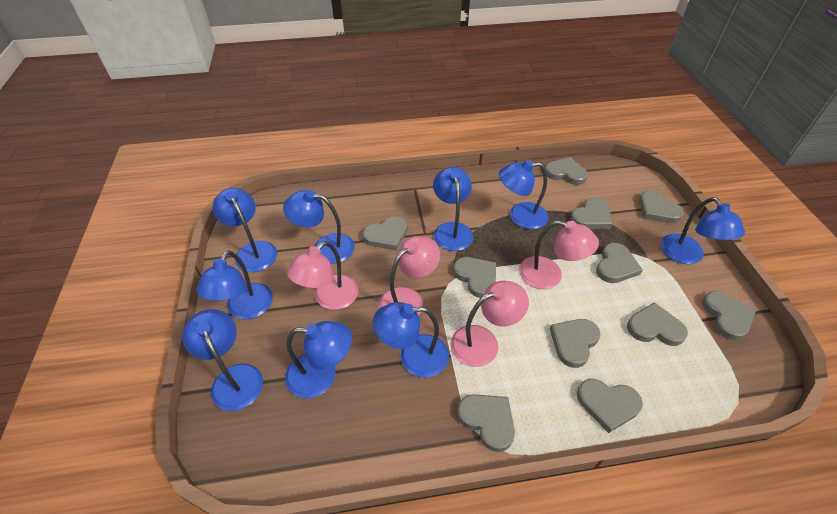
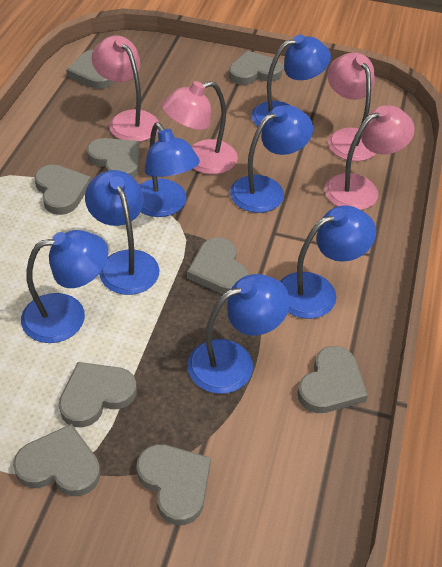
blue lamp: 9 -> 7
grey heart: 11 -> 9

